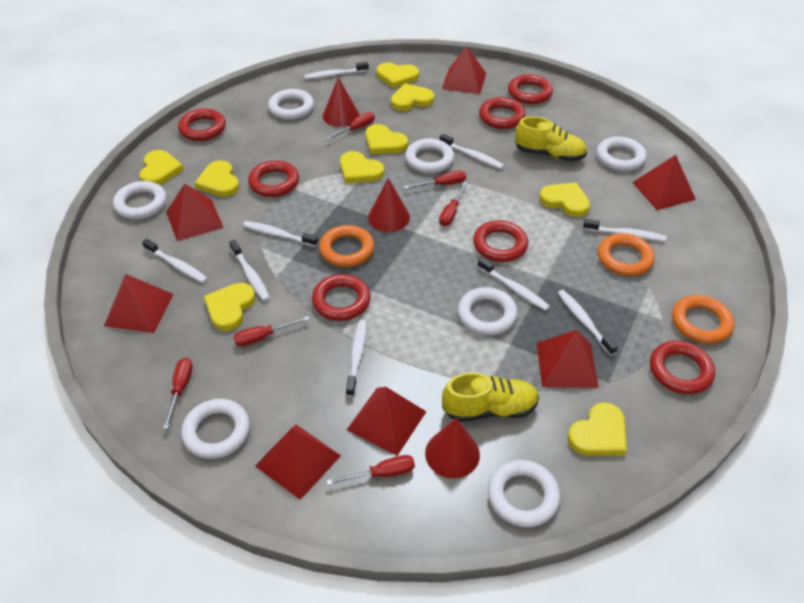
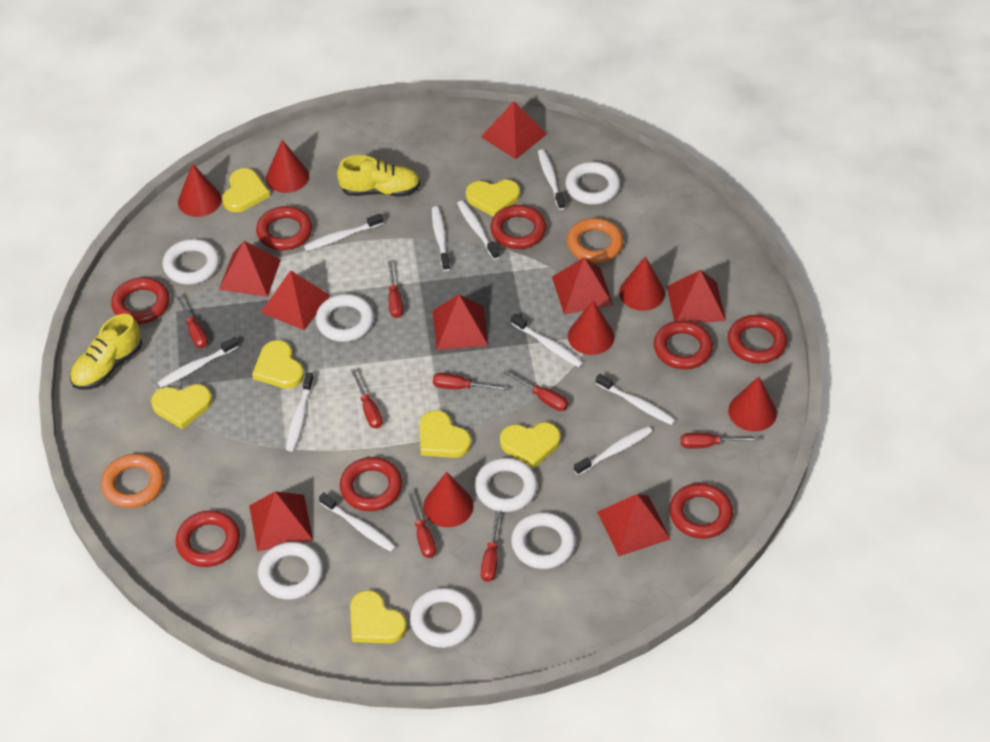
orange ring: 3 -> 2
red cone: 3 -> 6
red pyramid: 7 -> 8
red ring: 7 -> 8
red screwdriver: 6 -> 8
white toothbrush: 9 -> 10
yellow heart: 9 -> 7

